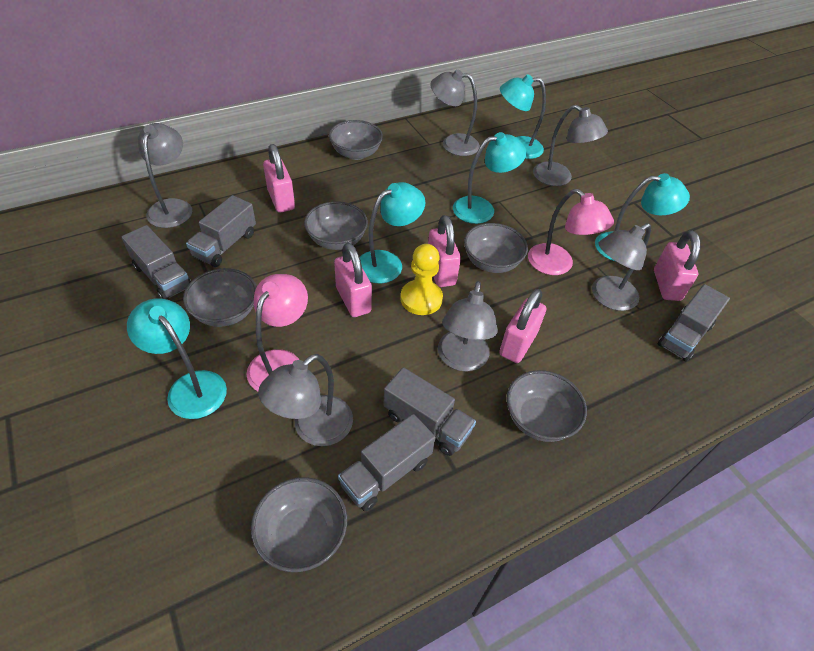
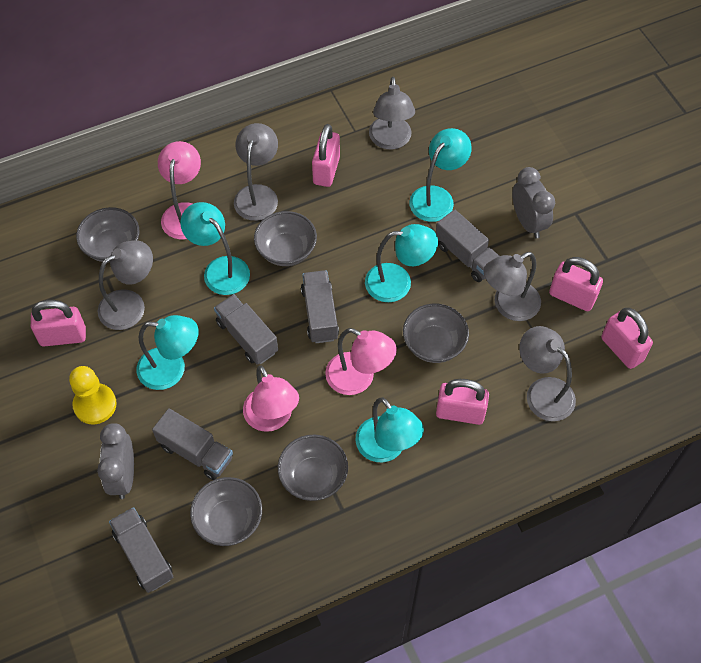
grey bowl: 6 -> 5
grey clock: 0 -> 2
grey lamp: 6 -> 5
pink lamp: 2 -> 3

